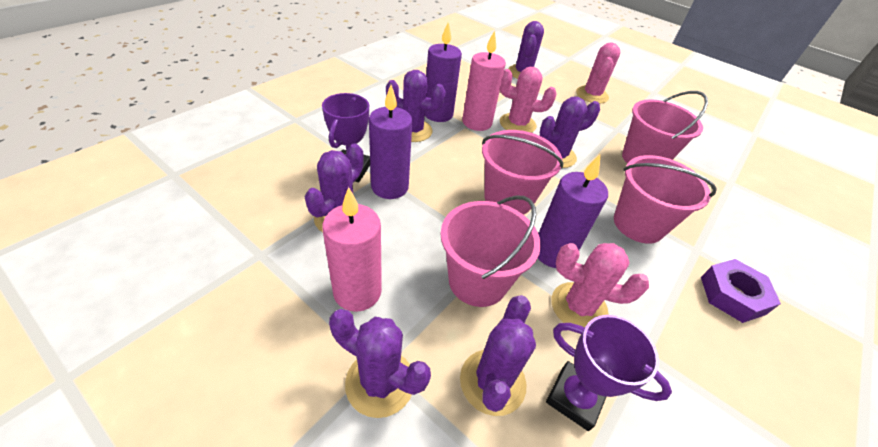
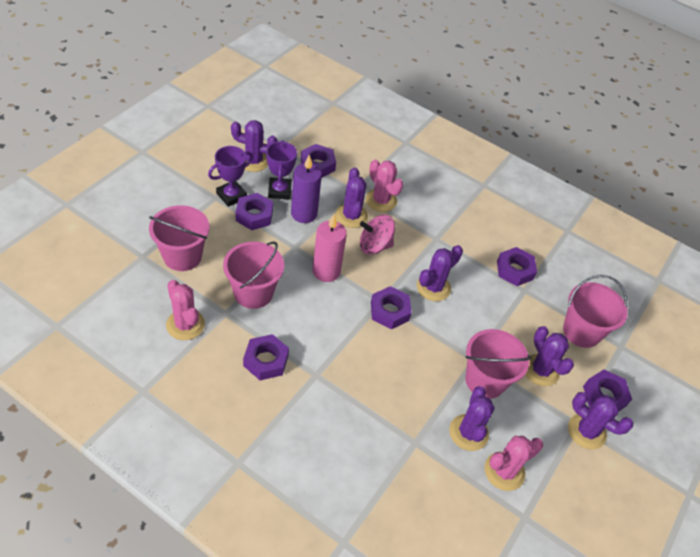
pink candle: 2 -> 1
pink spinning top: 0 -> 1
purple candle: 3 -> 1
purple nut: 1 -> 6

